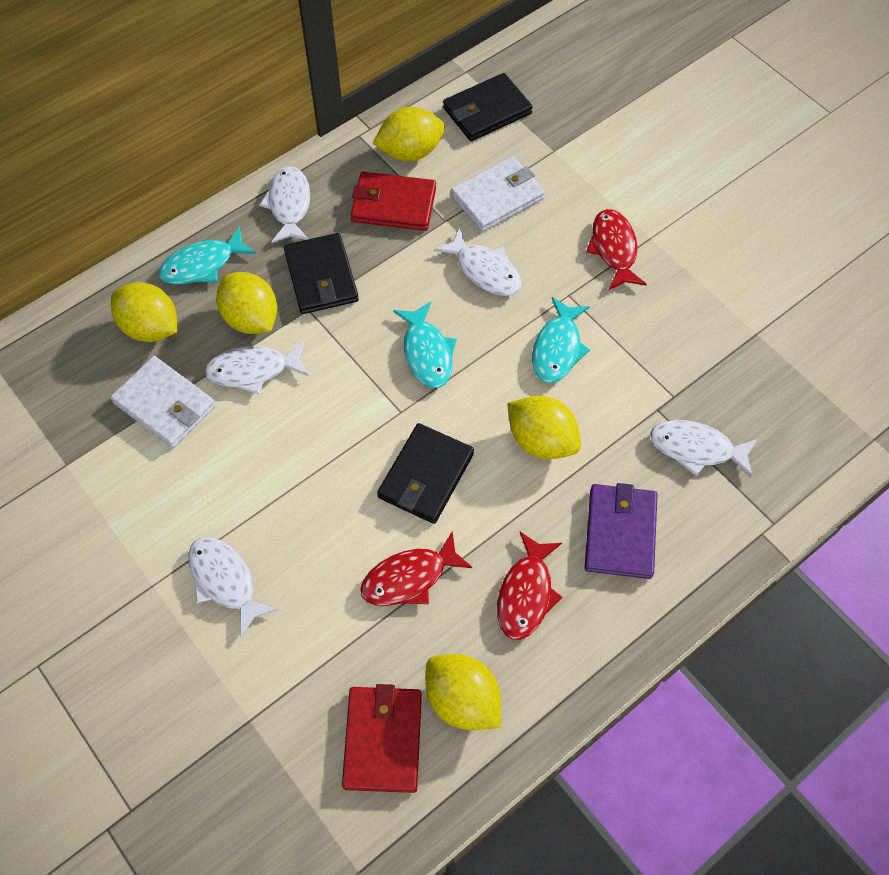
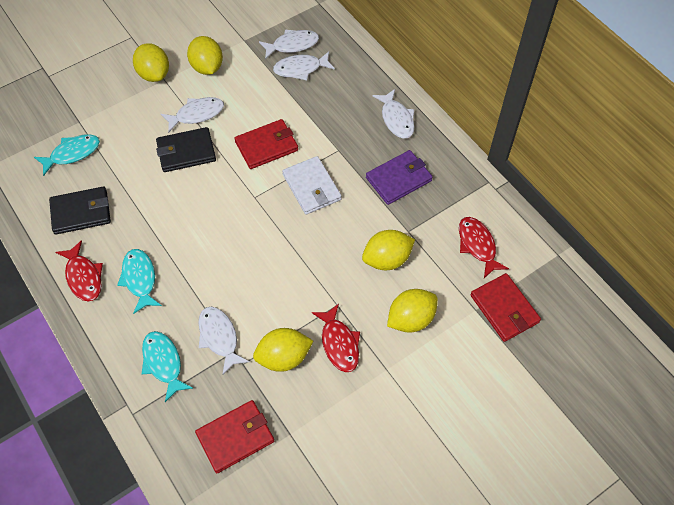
black wallet: 3 -> 2
red wallet: 2 -> 3
white wallet: 2 -> 1

